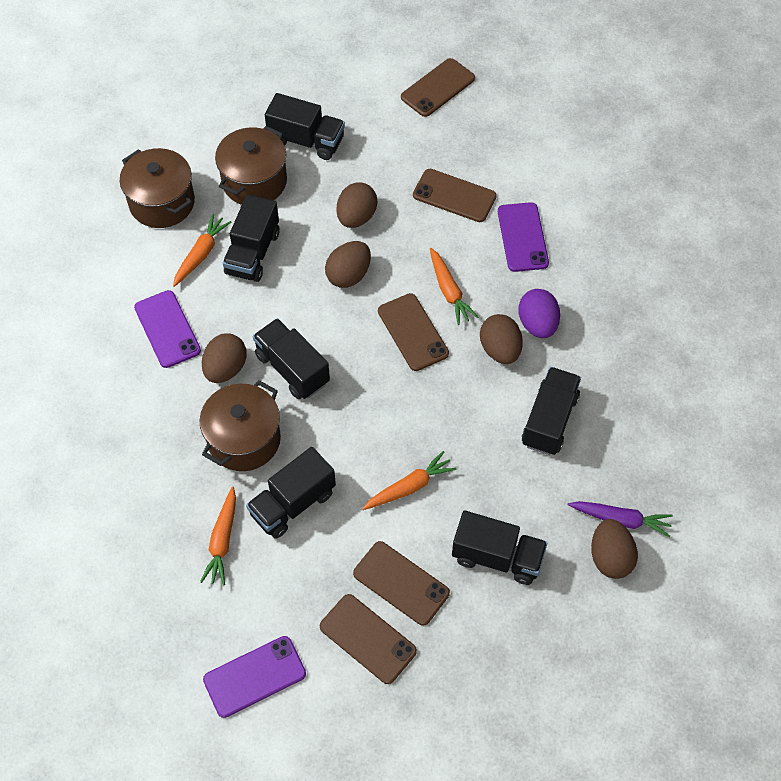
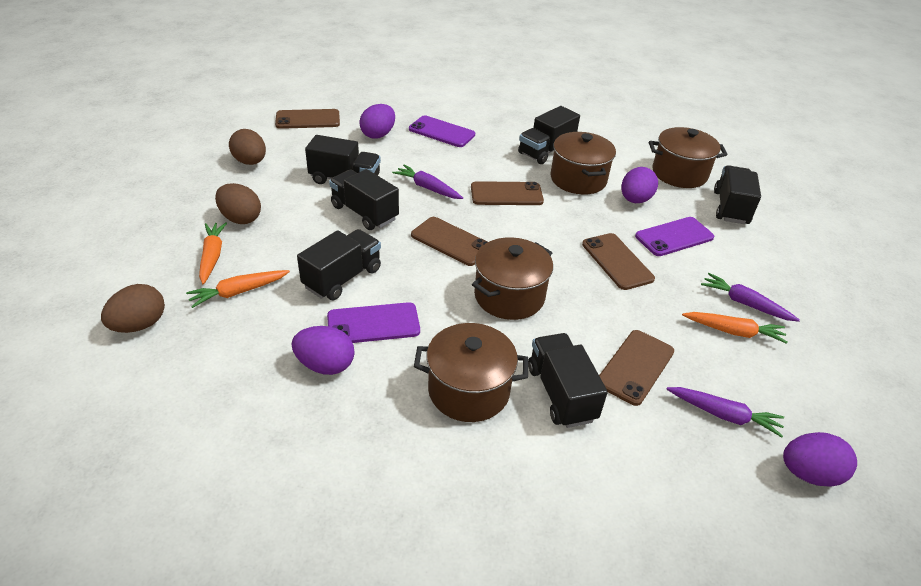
brown egg: 5 -> 3
brown pot: 3 -> 4
orange carrot: 4 -> 3
purple carrot: 1 -> 3
purple egg: 1 -> 4

